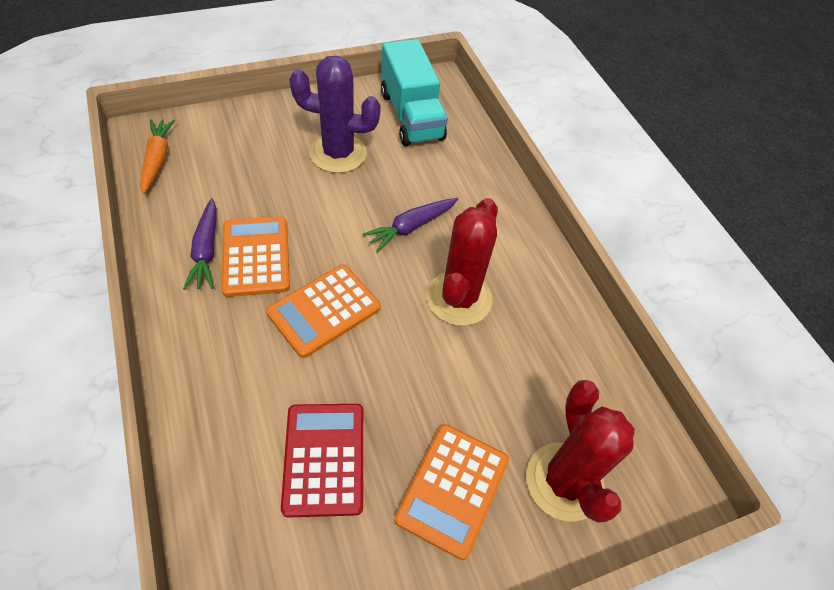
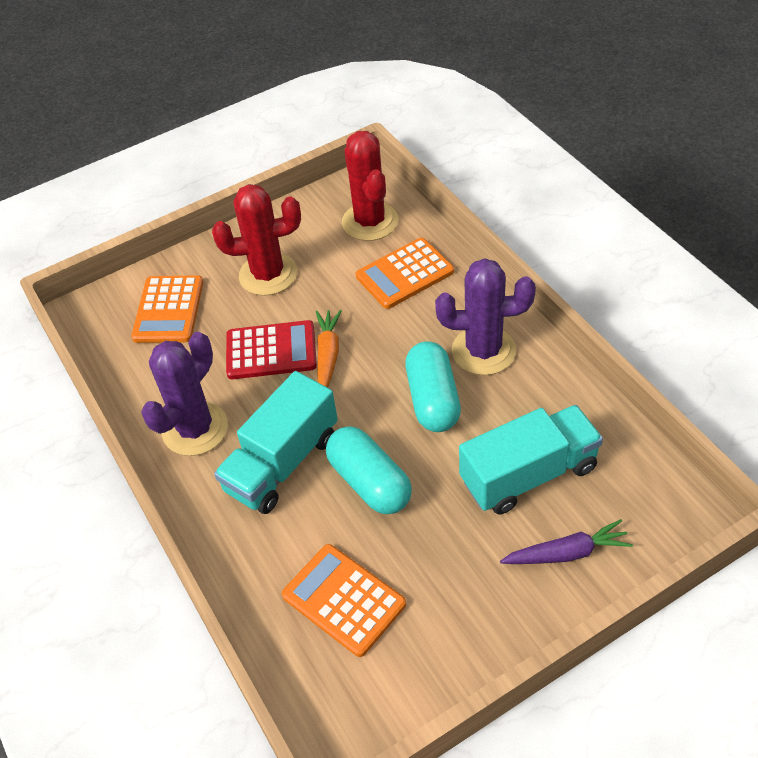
purple cactus: 1 -> 2
purple carrot: 2 -> 1
turquoise capsule: 0 -> 2
turquoise truck: 1 -> 2

